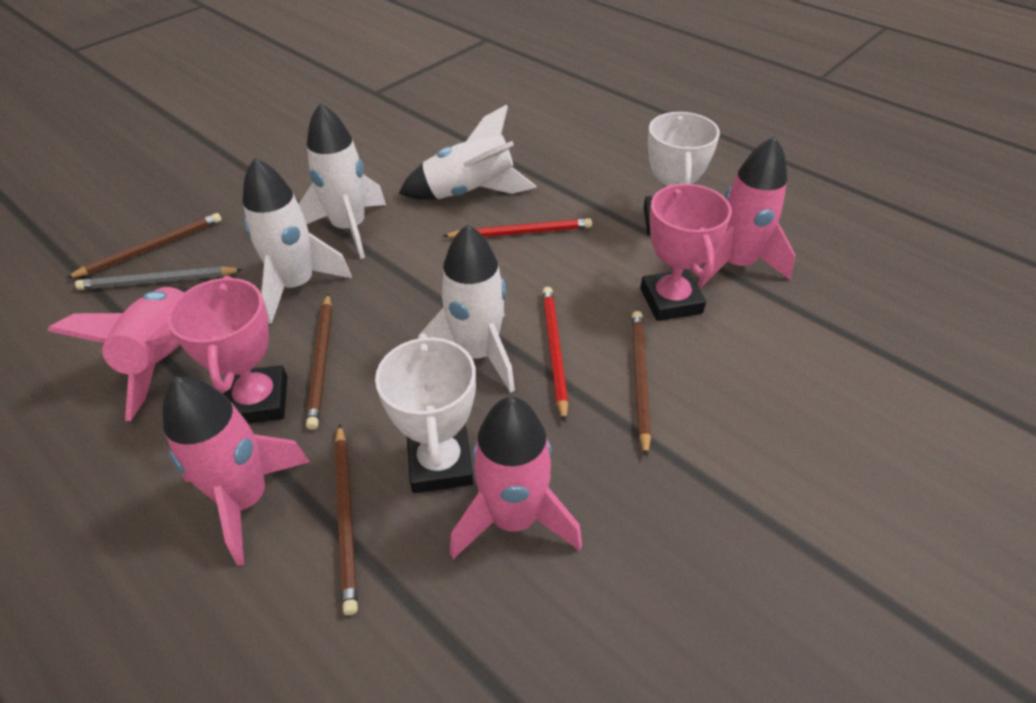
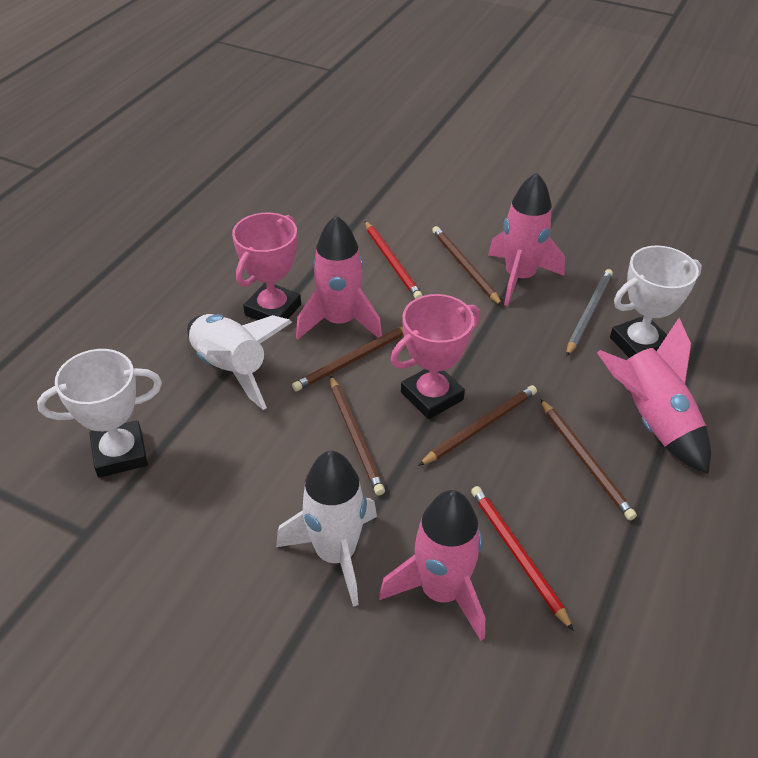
brown pencil: 4 -> 5
white rocket: 4 -> 2

